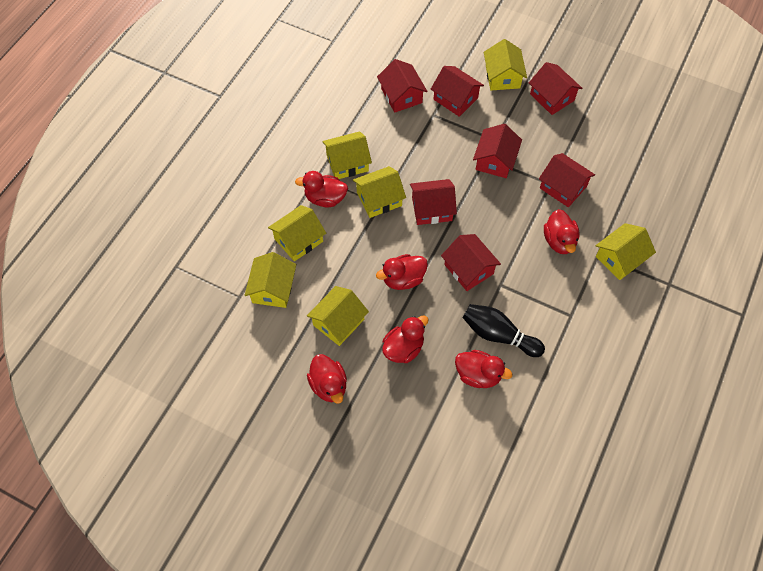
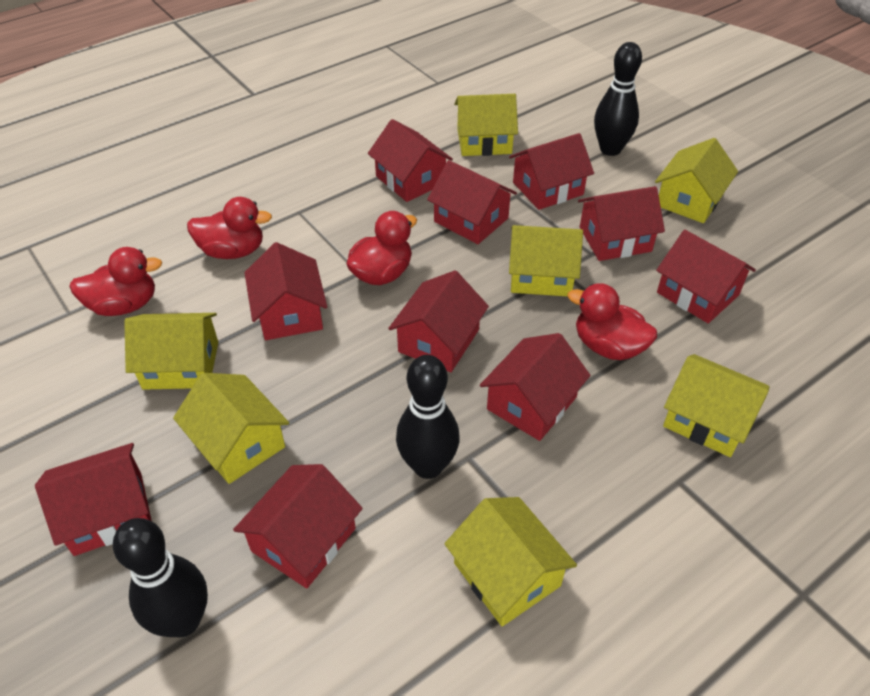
black bowling pin: 1 -> 3
red duck: 6 -> 4
red house: 7 -> 10

